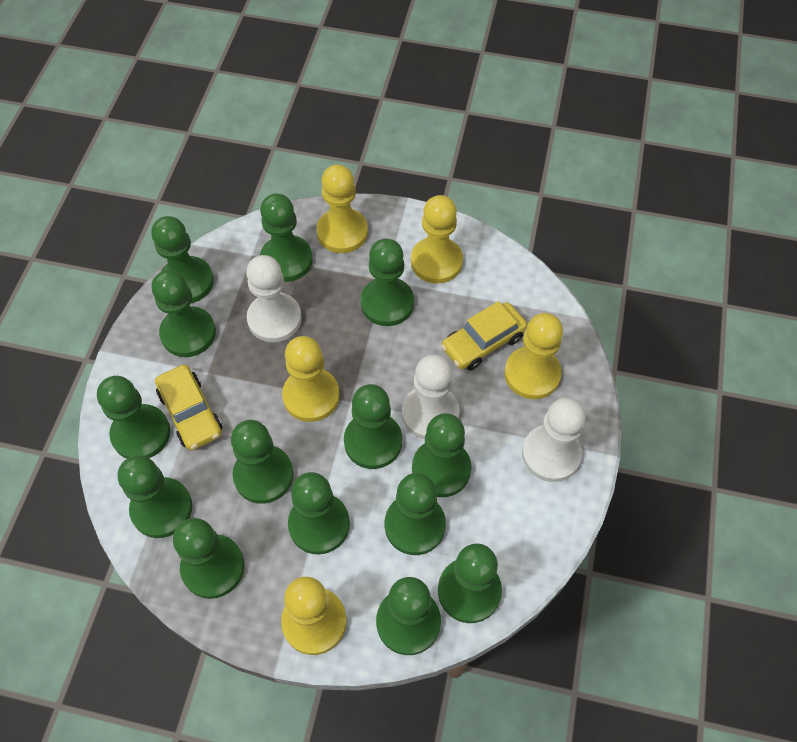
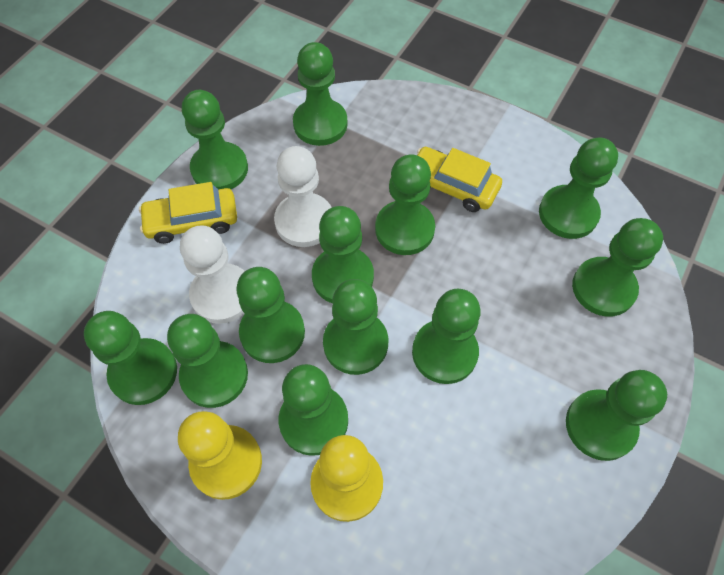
green pawn: 14 -> 13
white pawn: 3 -> 2
yellow pawn: 5 -> 2

